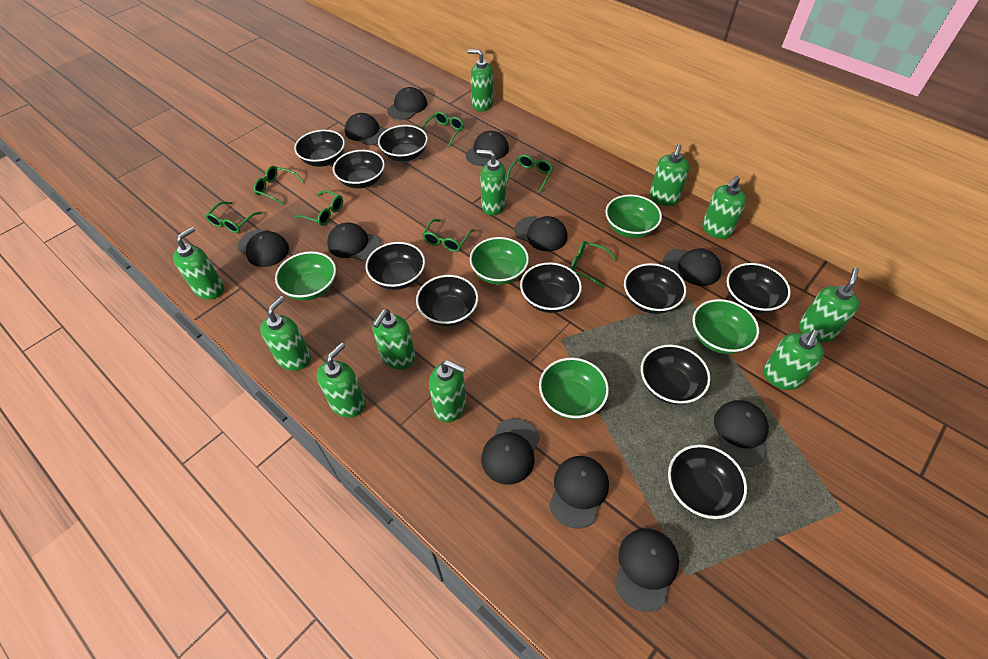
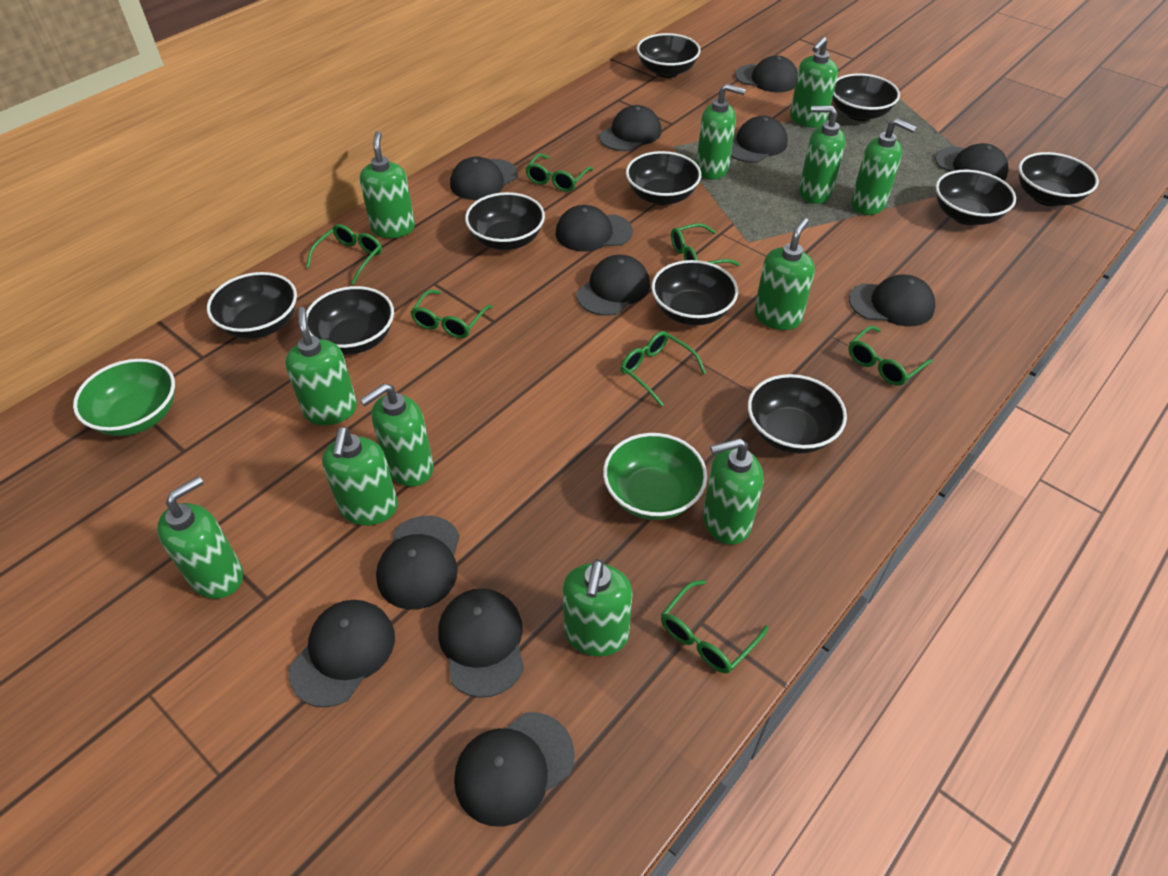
black cap: 11 -> 12
green bowl: 5 -> 2
green soap dispenser: 11 -> 12

